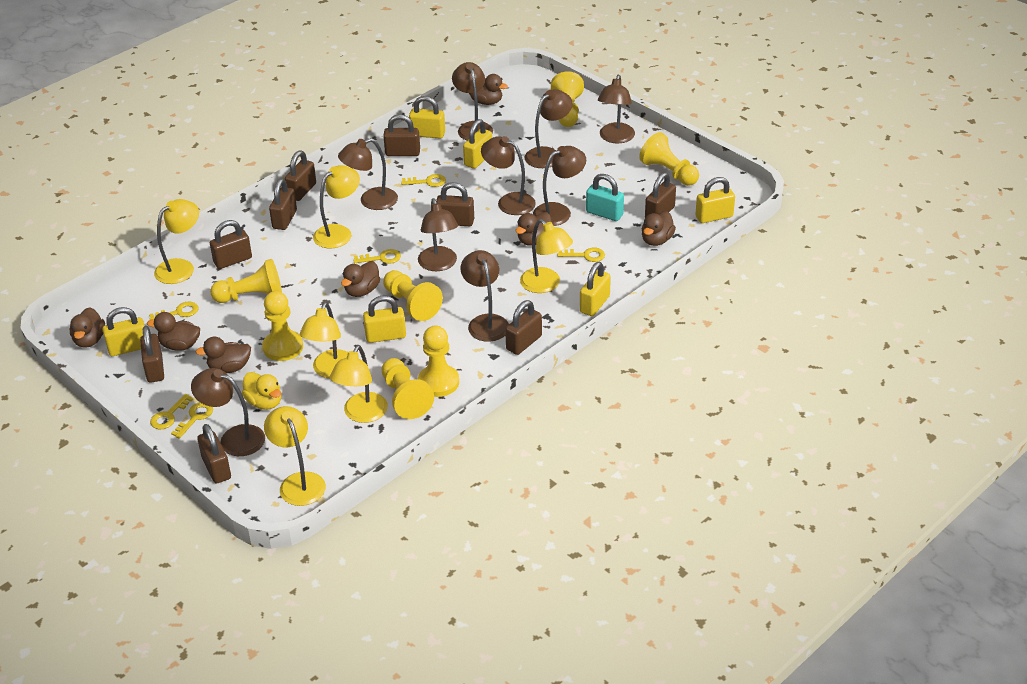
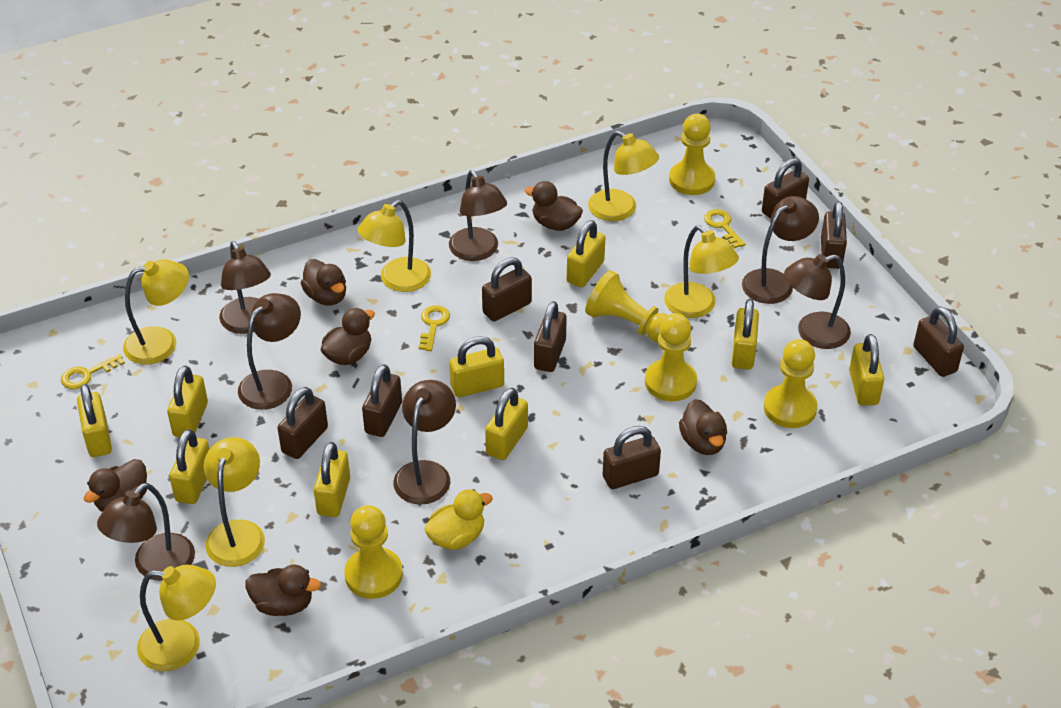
brown duck: 7 -> 6
brown lamp: 9 -> 7
brown padlock: 9 -> 8
turquoise padlock: 1 -> 0
yellow key: 6 -> 3
yellow padlock: 6 -> 9
yellow pawn: 7 -> 5

